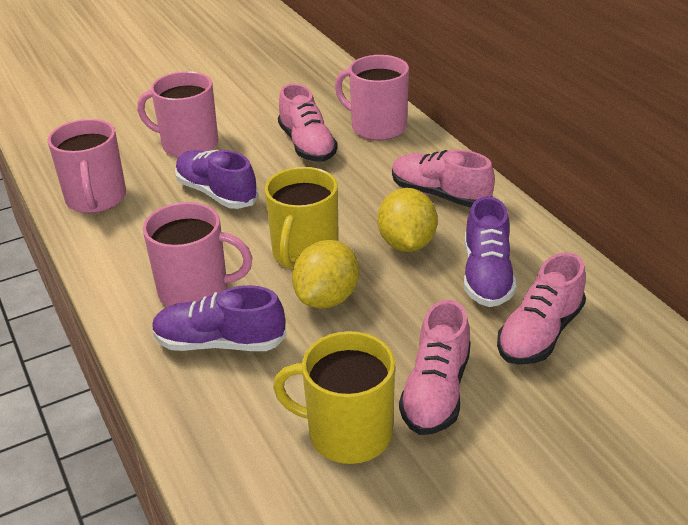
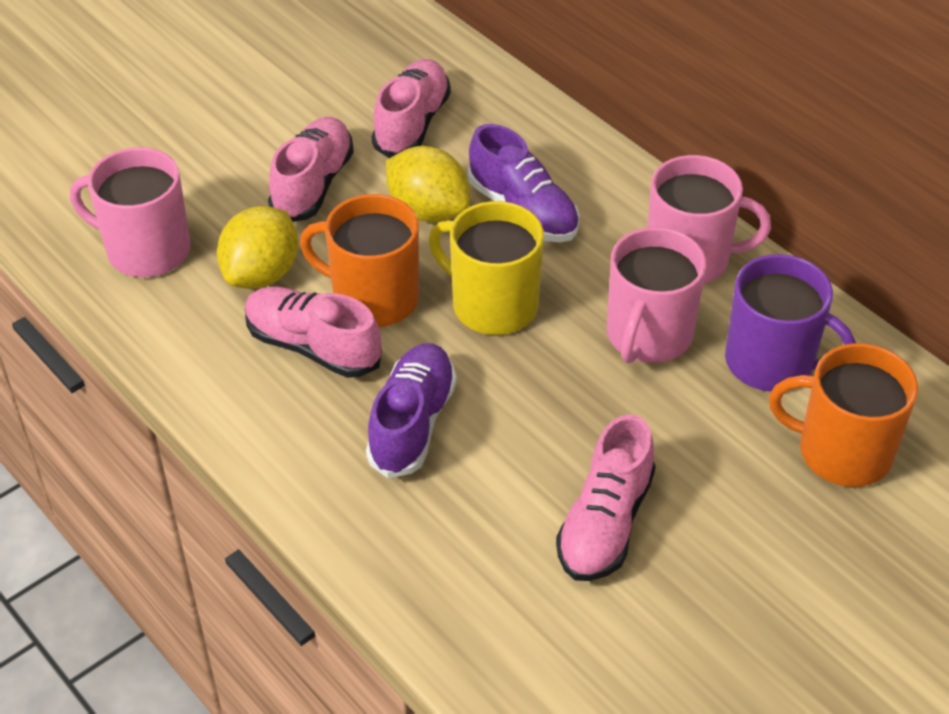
orange mug: 0 -> 2
pink mug: 4 -> 3
purple mug: 0 -> 1
purple shoe: 3 -> 2
yellow mug: 2 -> 1

